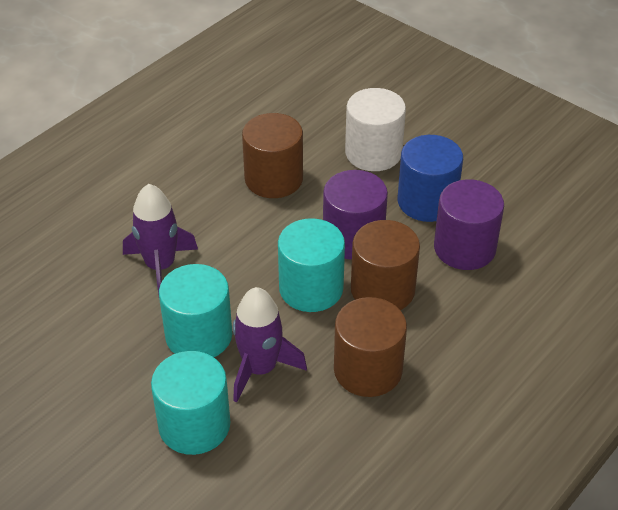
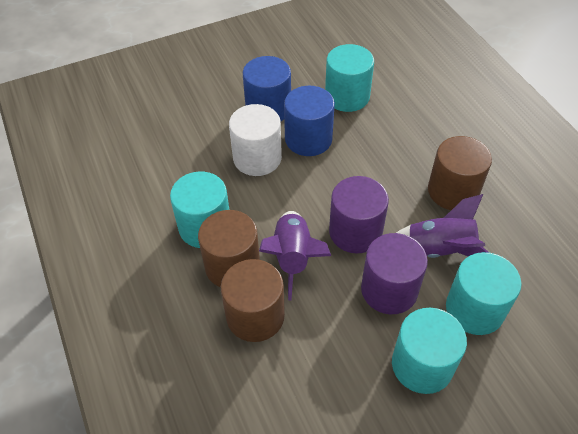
blue cylinder: 1 -> 2
turquoise cylinder: 3 -> 4

